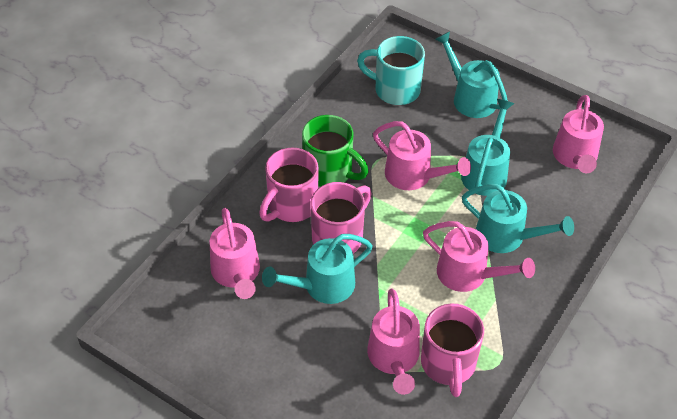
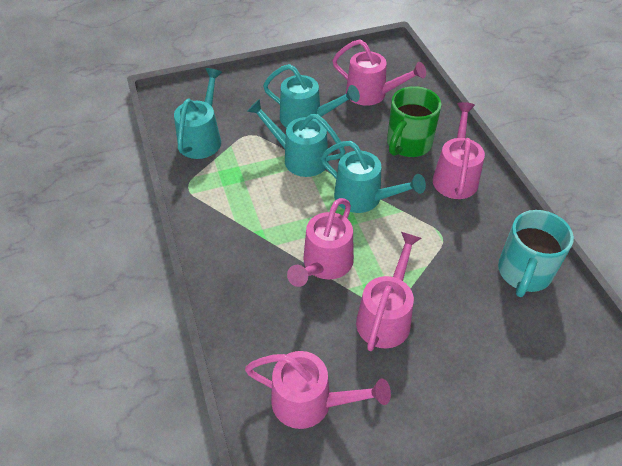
pink mug: 3 -> 0

